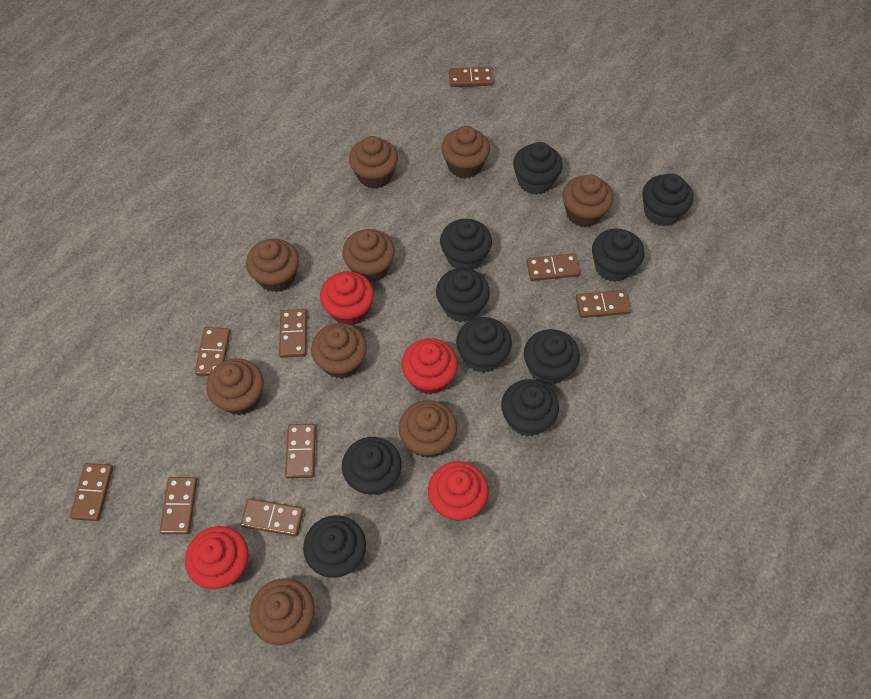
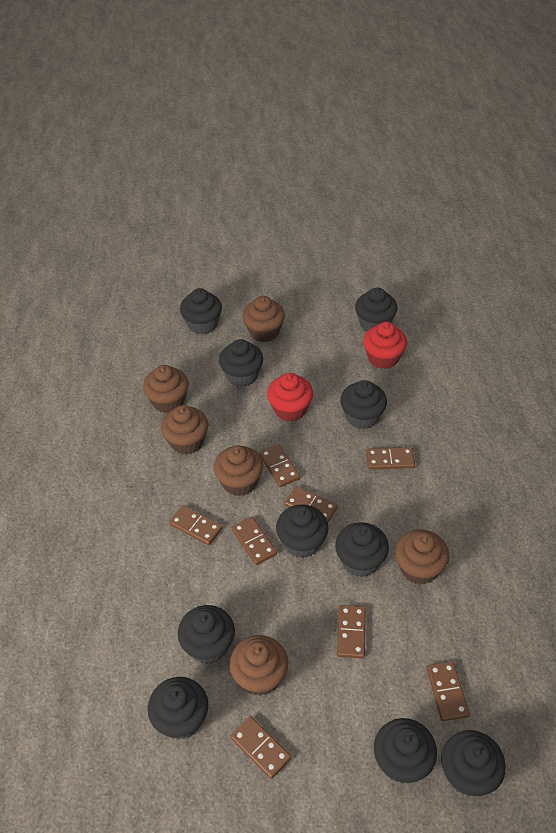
brown cupcake: 9 -> 6
brown domino: 9 -> 8
red cupcake: 4 -> 2

